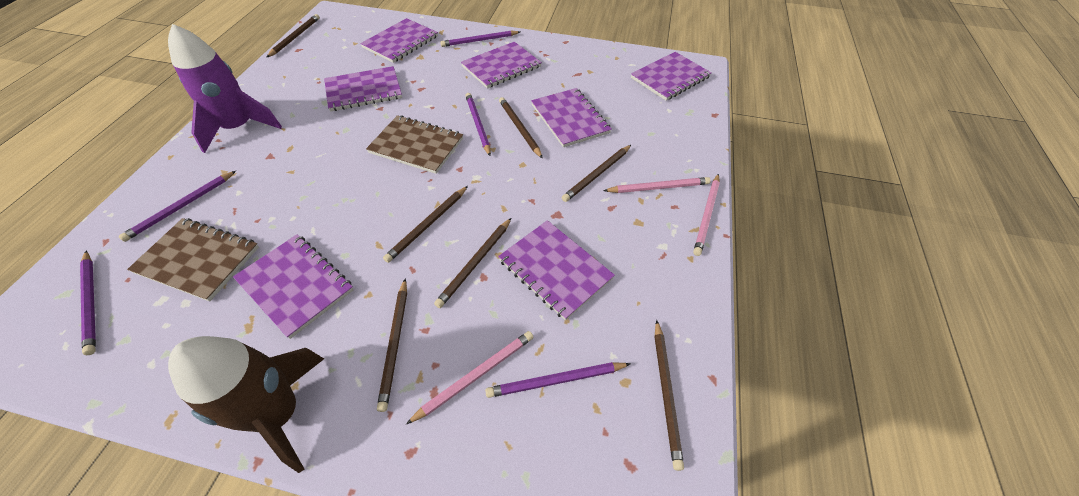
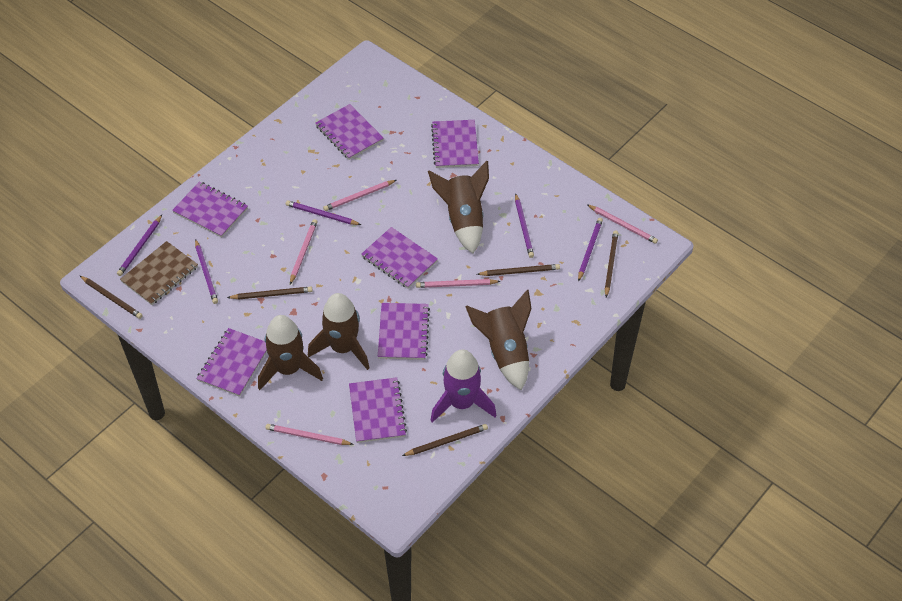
brown notebook: 2 -> 1
brown pencil: 7 -> 5
brown rocket: 1 -> 4
pink pencil: 3 -> 5

